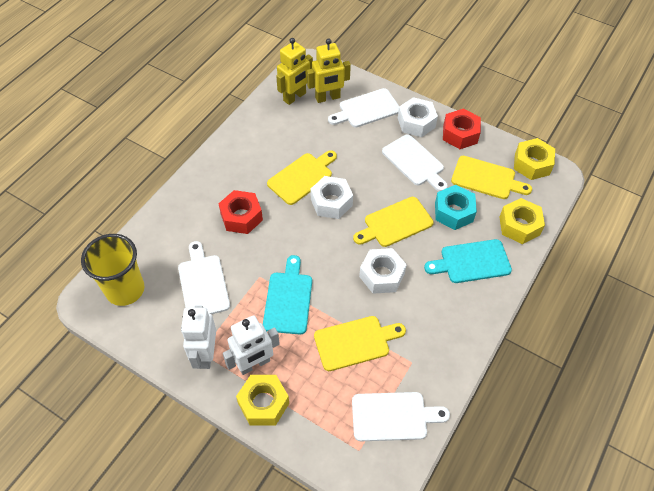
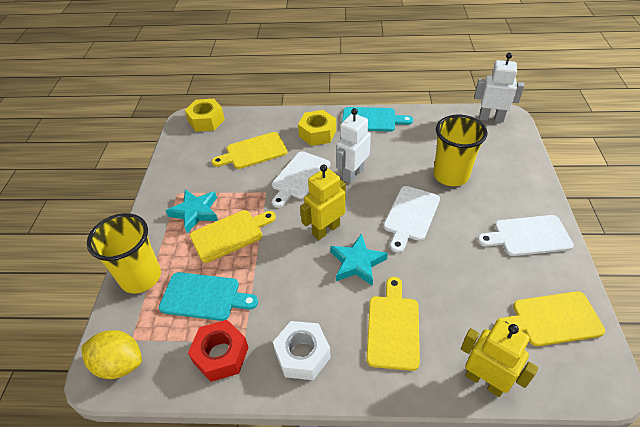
red nut: 2 -> 1
turquoise nut: 1 -> 0
turquoise star: 0 -> 2
white cutting board: 4 -> 3
white nut: 3 -> 1
yellow cup: 1 -> 2
yellow lemon: 0 -> 1
yellow nut: 3 -> 2

